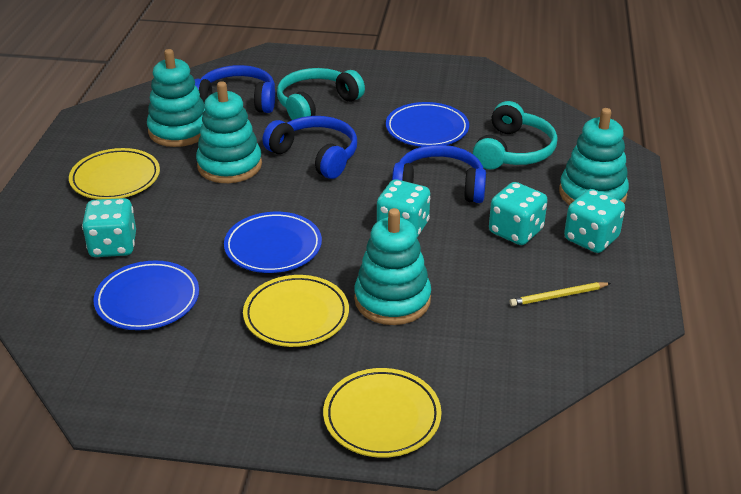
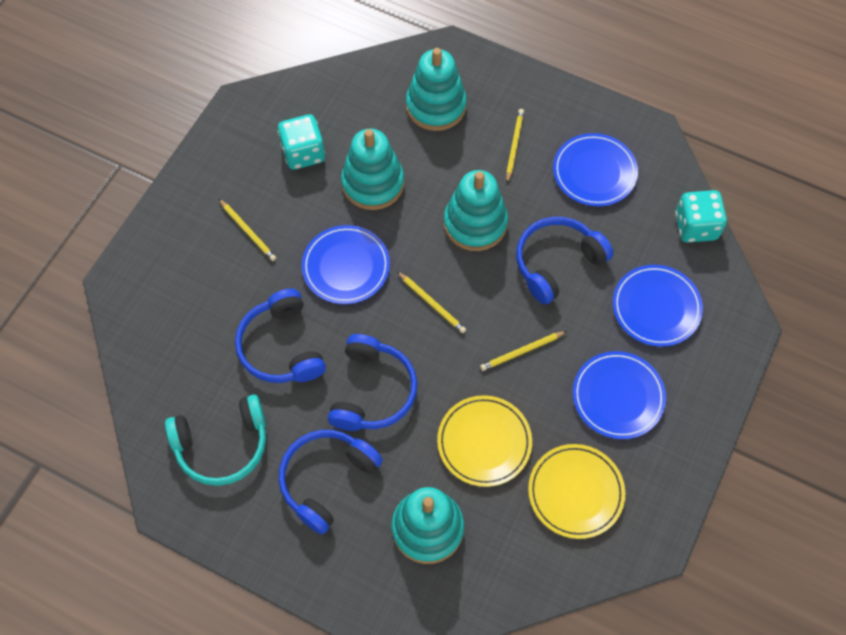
blue headphones: 3 -> 4
blue plate: 3 -> 4
turquoise dice: 4 -> 2
turquoise headphones: 2 -> 1
yellow pencil: 1 -> 4
yellow plate: 3 -> 2

